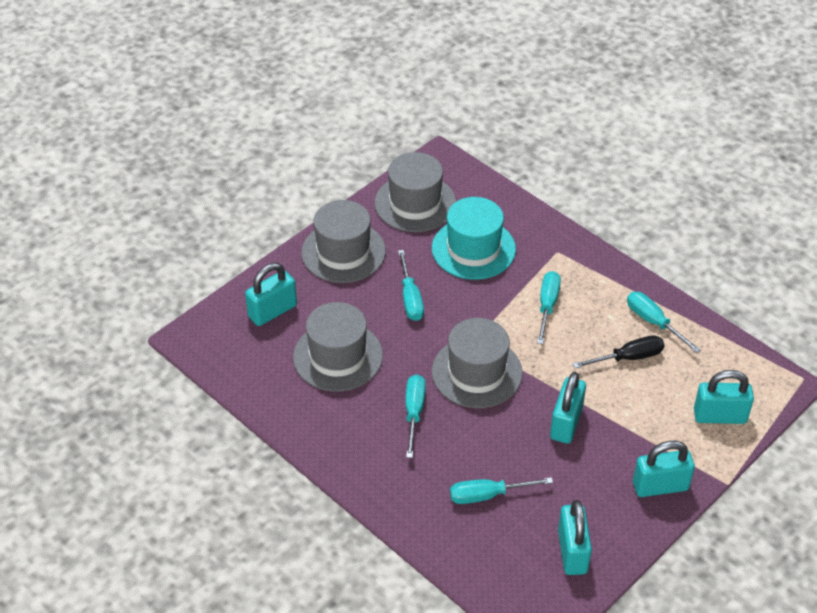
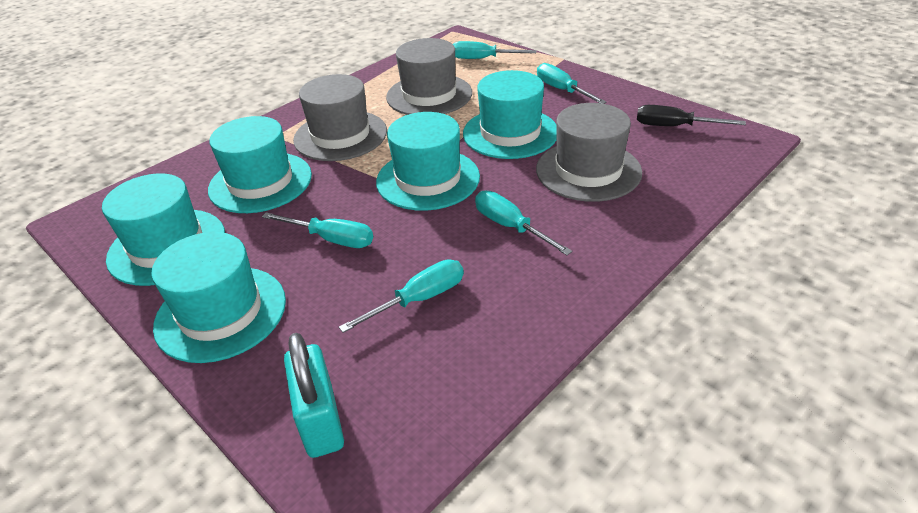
grey hat: 4 -> 3
turquoise hat: 1 -> 5
turquoise padlock: 5 -> 1

